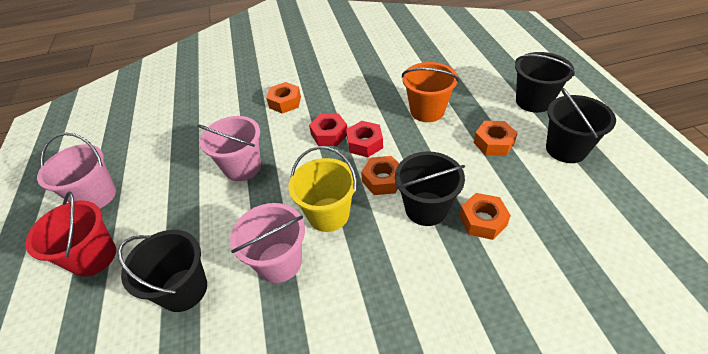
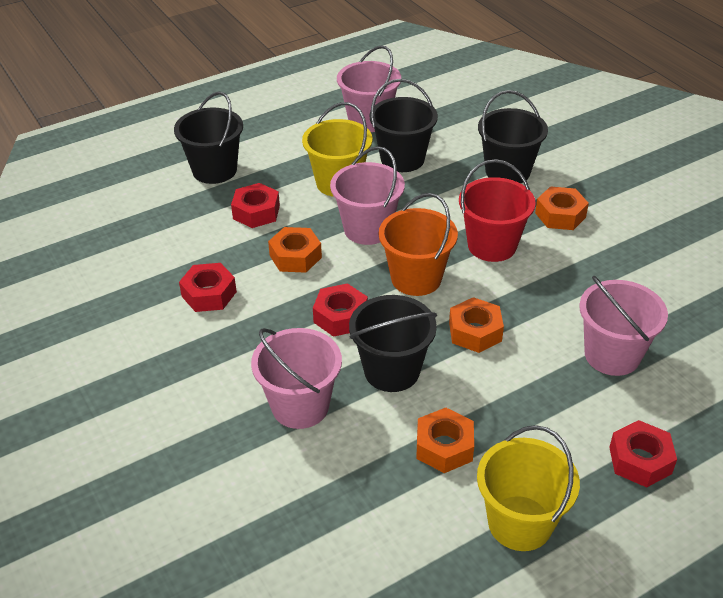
pink bucket: 3 -> 4
red nut: 2 -> 4
yellow bucket: 1 -> 2

